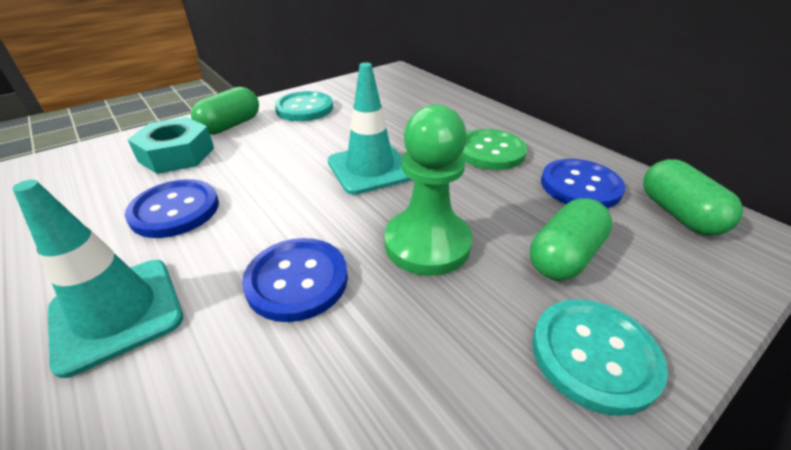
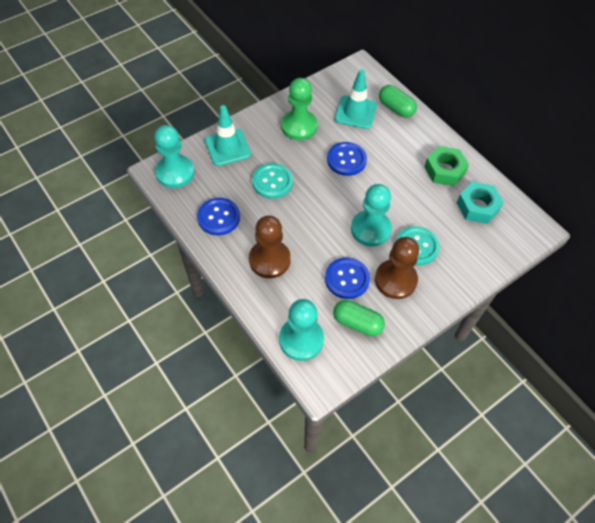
brown pawn: 0 -> 2
green button: 1 -> 0
green capsule: 3 -> 2
green nut: 0 -> 1
turquoise pawn: 0 -> 3

